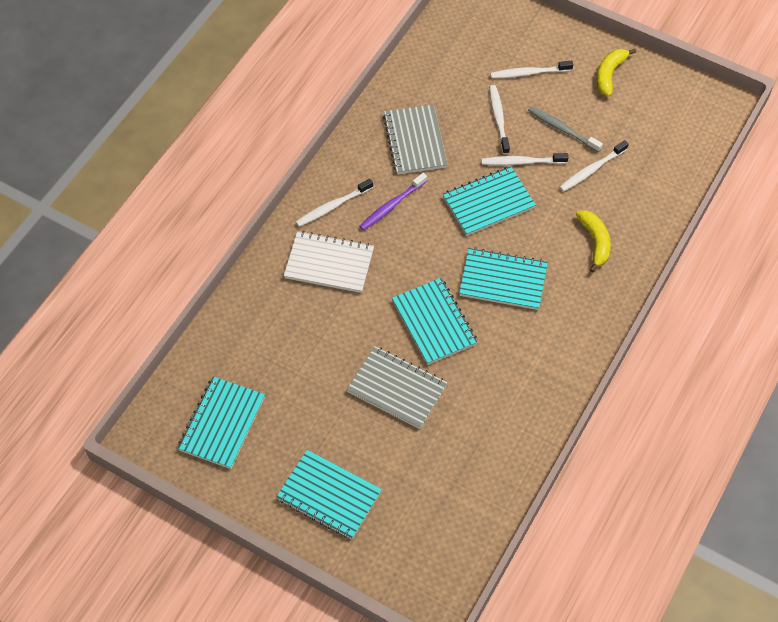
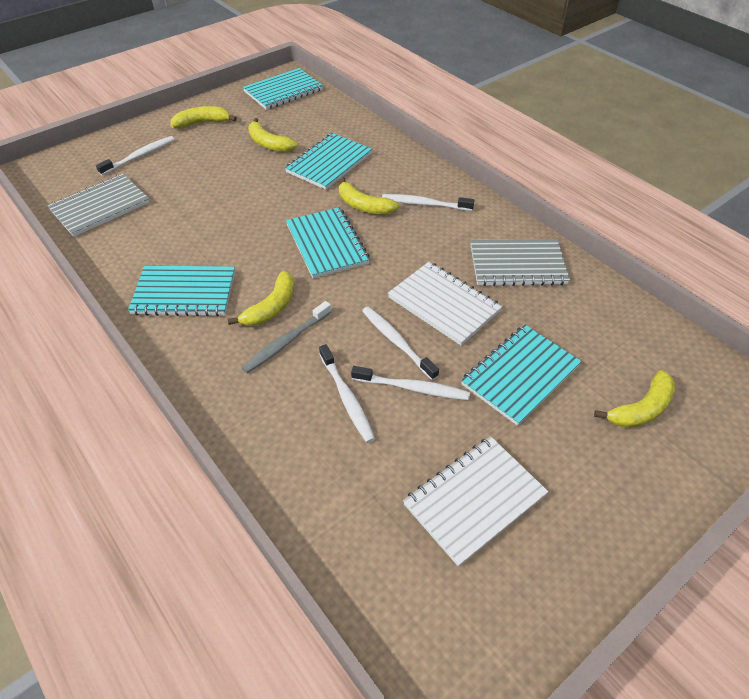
purple toothbrush: 1 -> 0
white notebook: 1 -> 2
yellow banana: 2 -> 5

